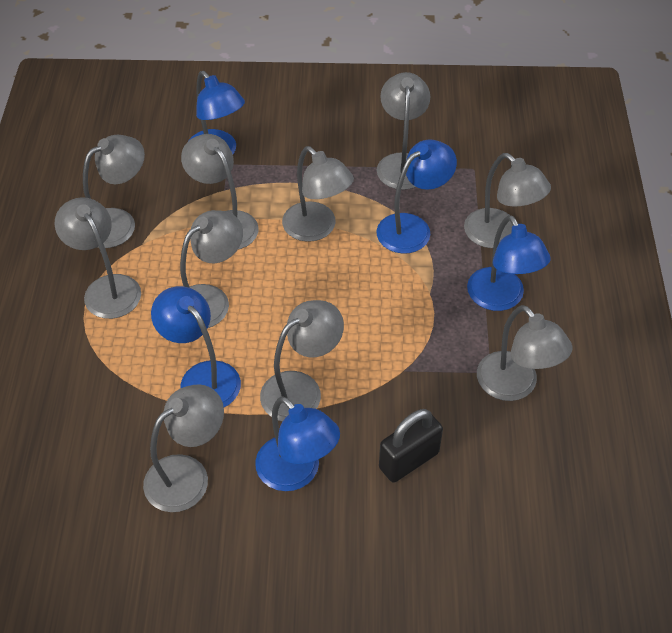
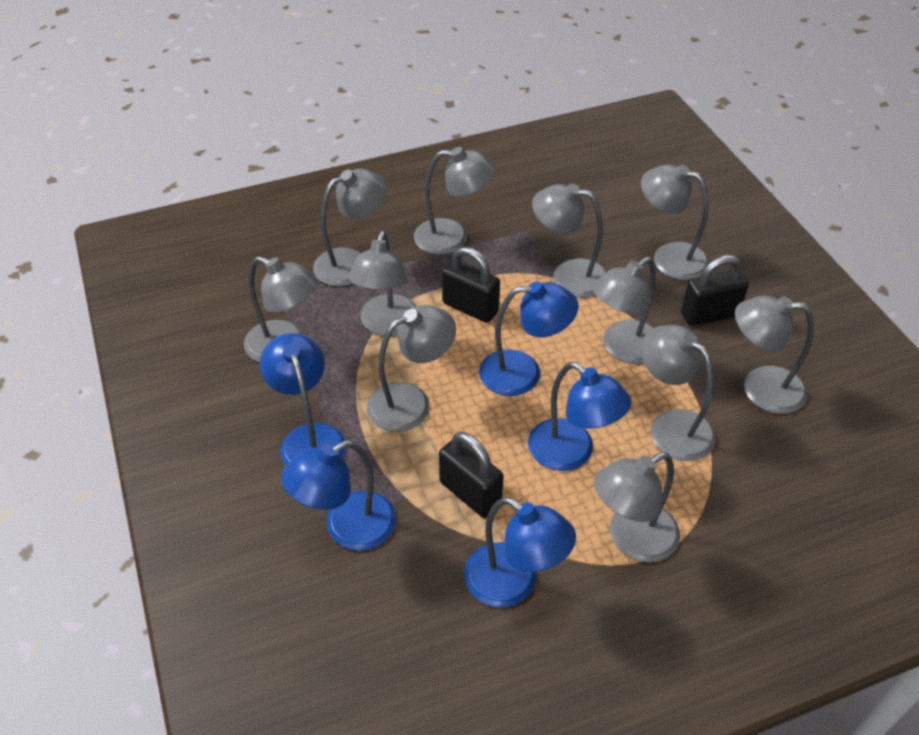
black padlock: 1 -> 3
grey lamp: 10 -> 11

